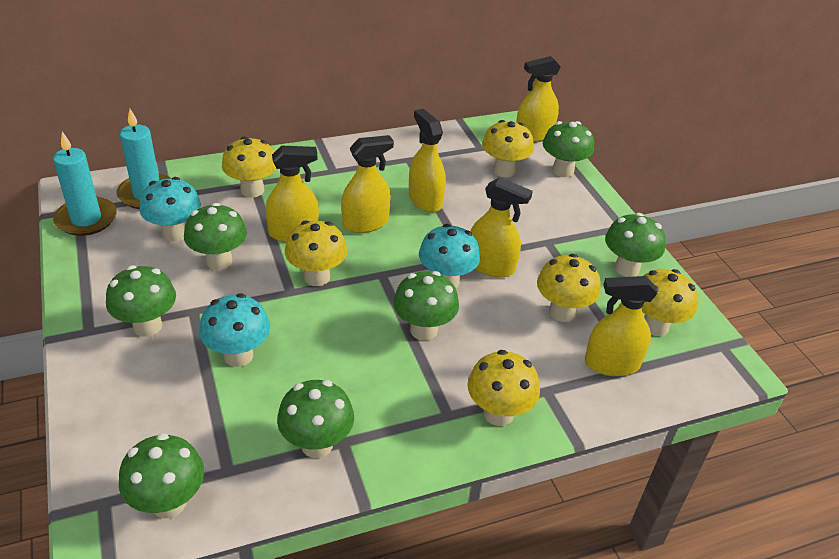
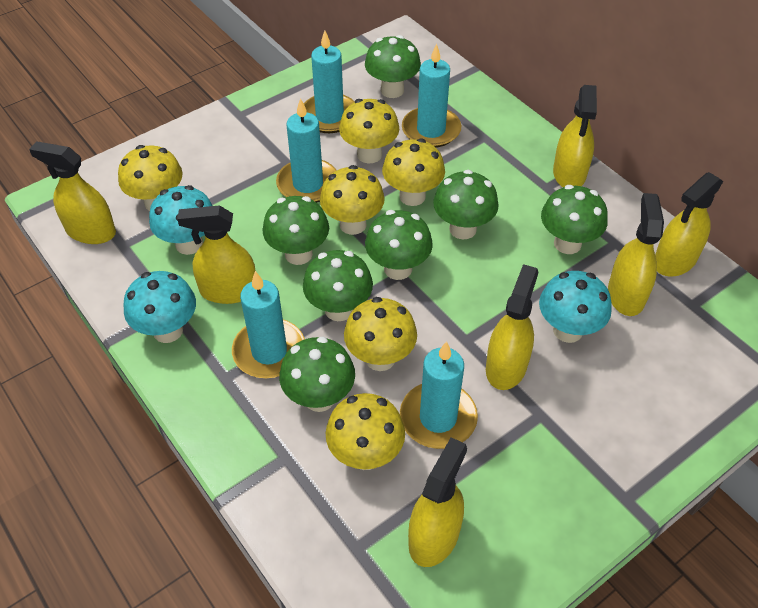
turquoise candle: 2 -> 5
yellow spray bottle: 6 -> 7

